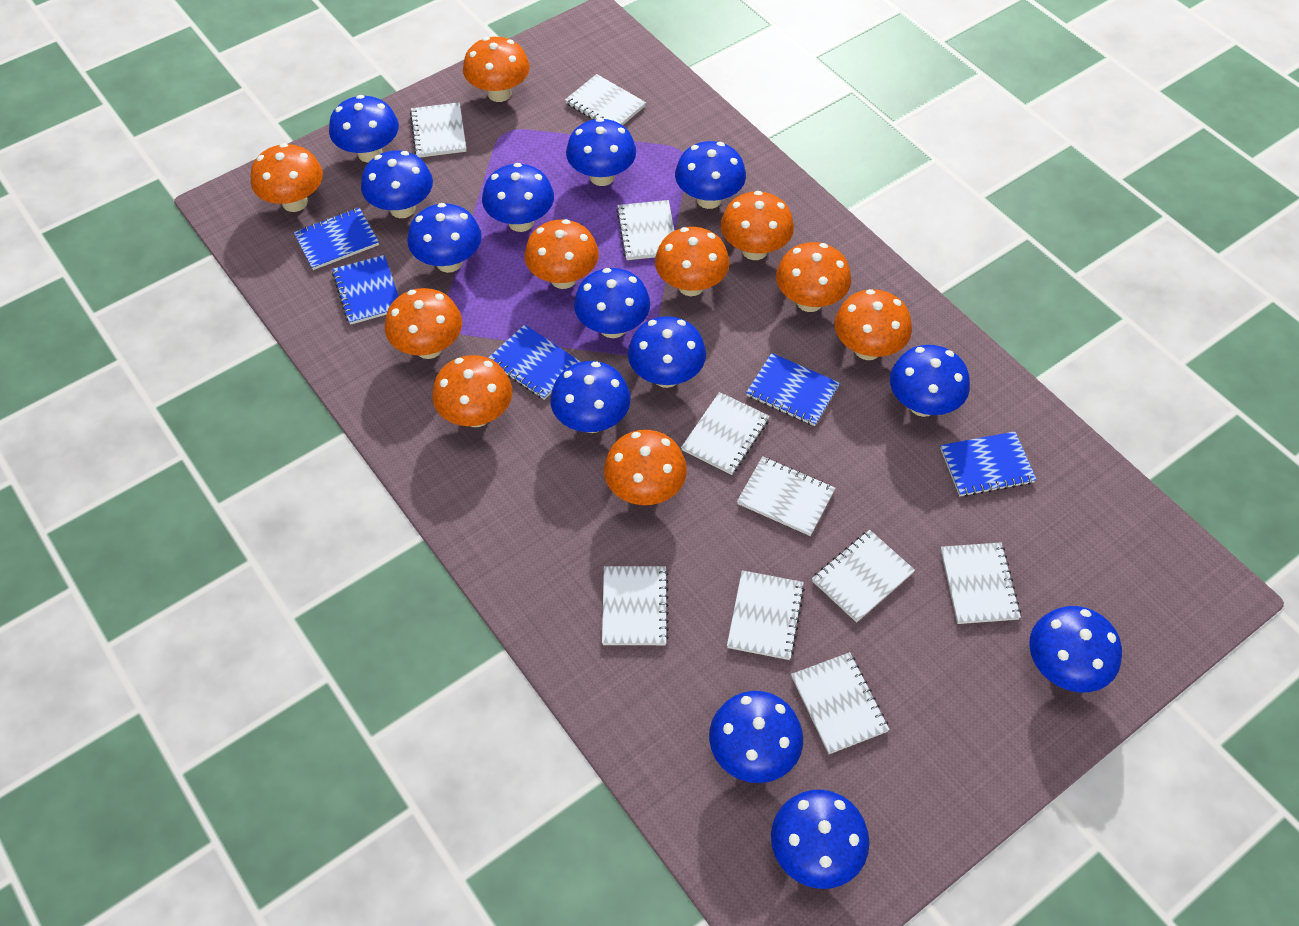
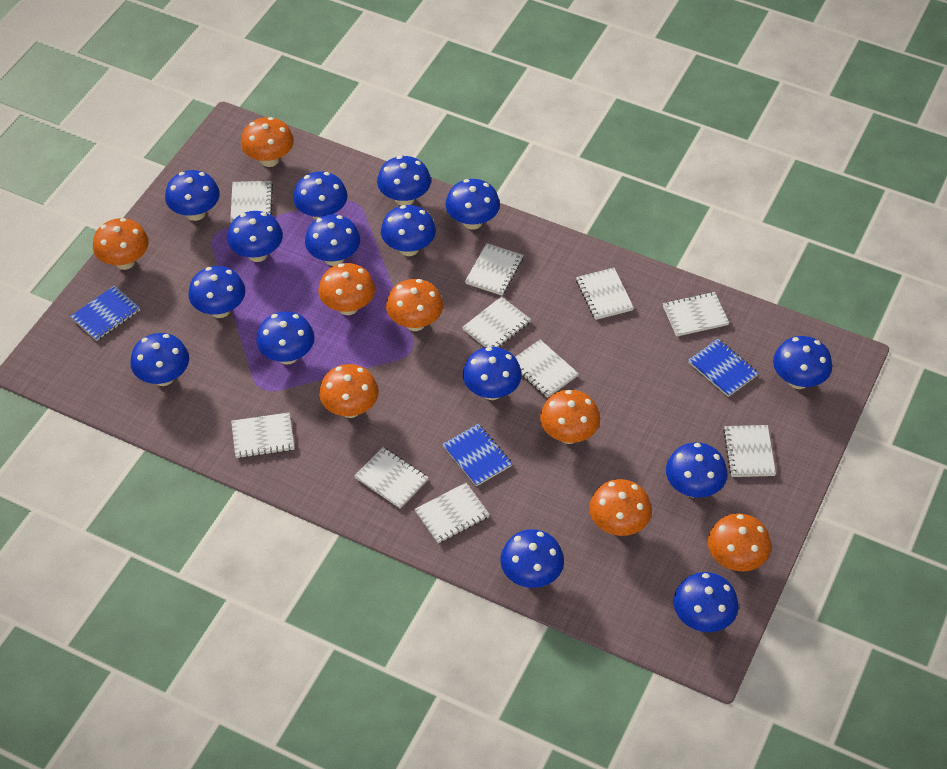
blue mushroom: 13 -> 15
blue notebook: 5 -> 3
orange mushroom: 10 -> 8

